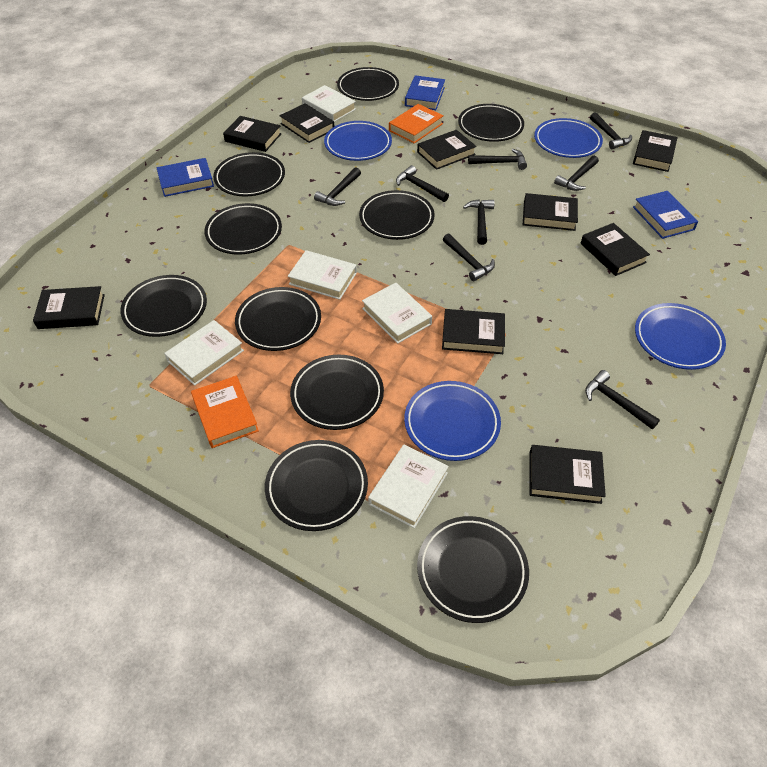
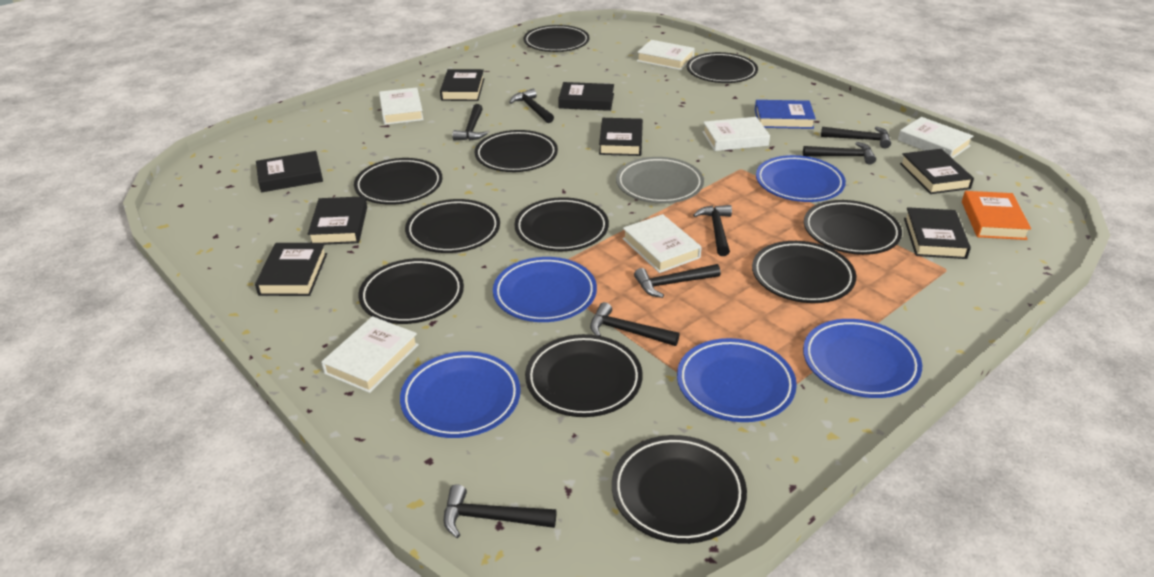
black book: 9 -> 8
black plate: 10 -> 11
blue book: 3 -> 1
blue plate: 4 -> 5
grey plate: 0 -> 1
orange book: 2 -> 1
white book: 5 -> 6

